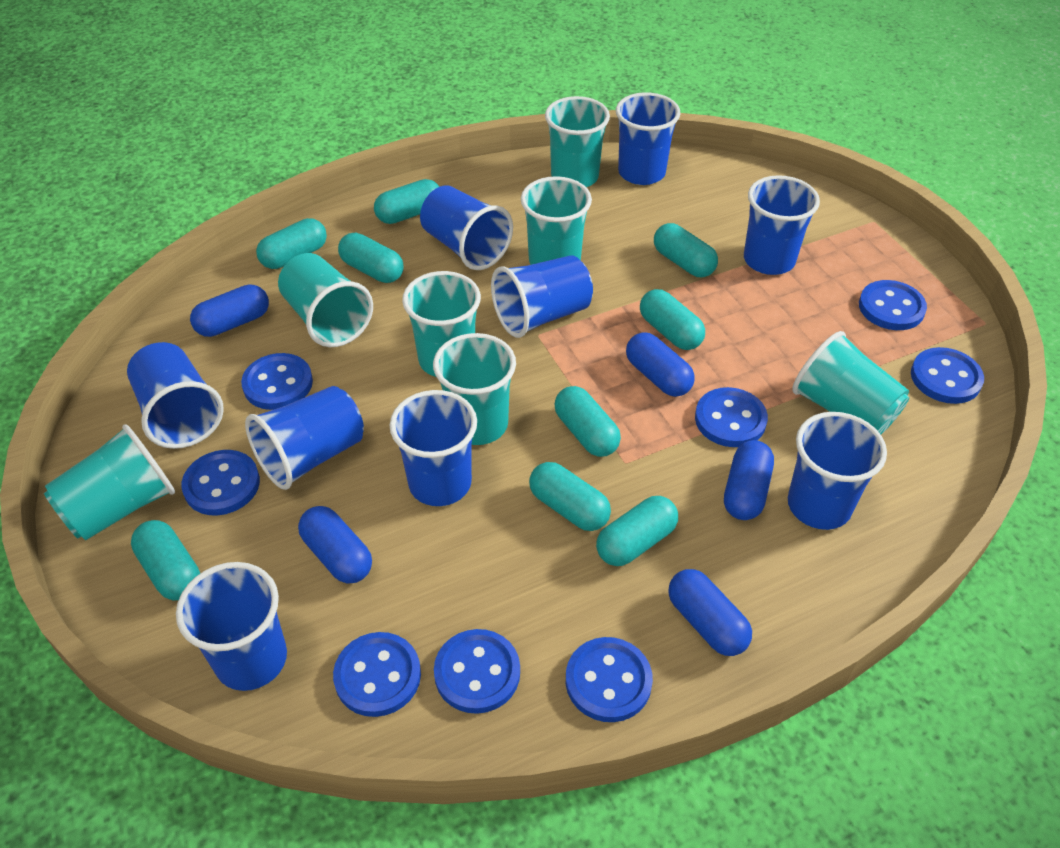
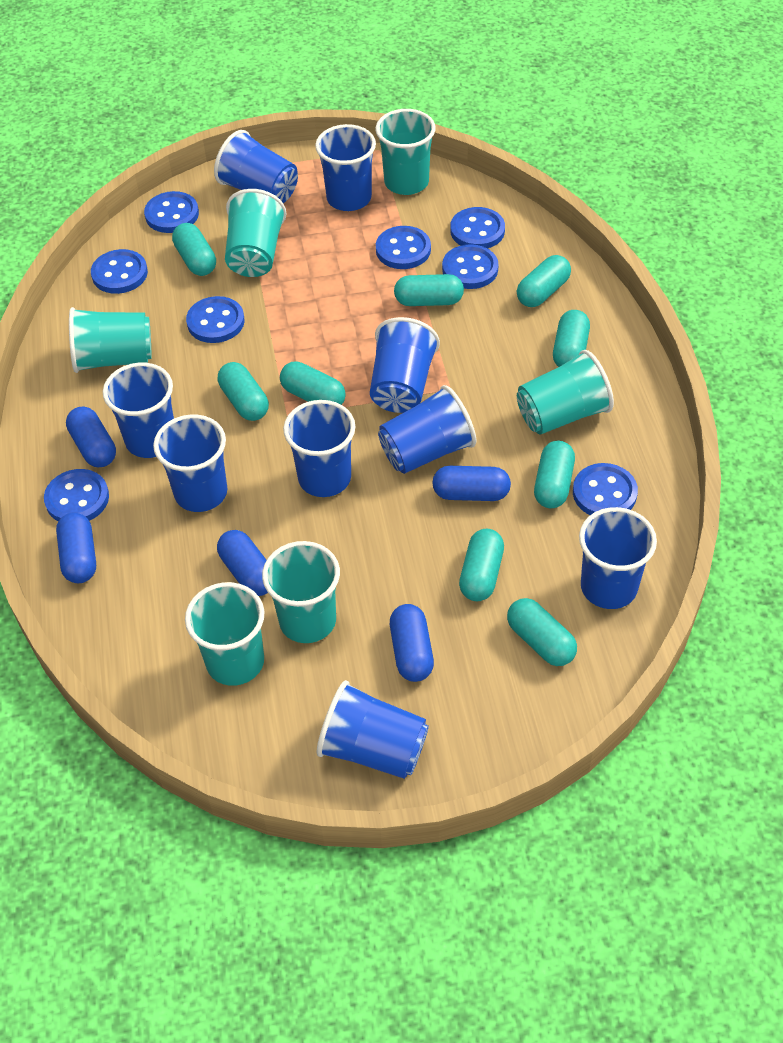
turquoise cup: 7 -> 6

